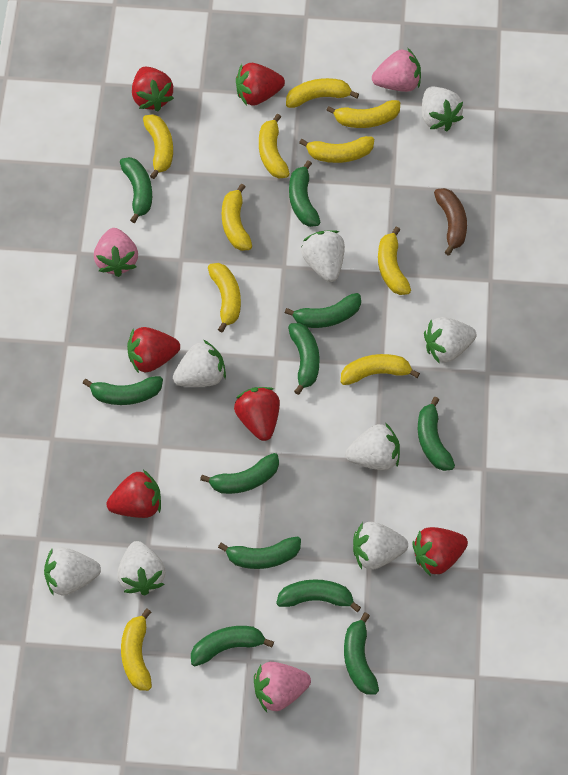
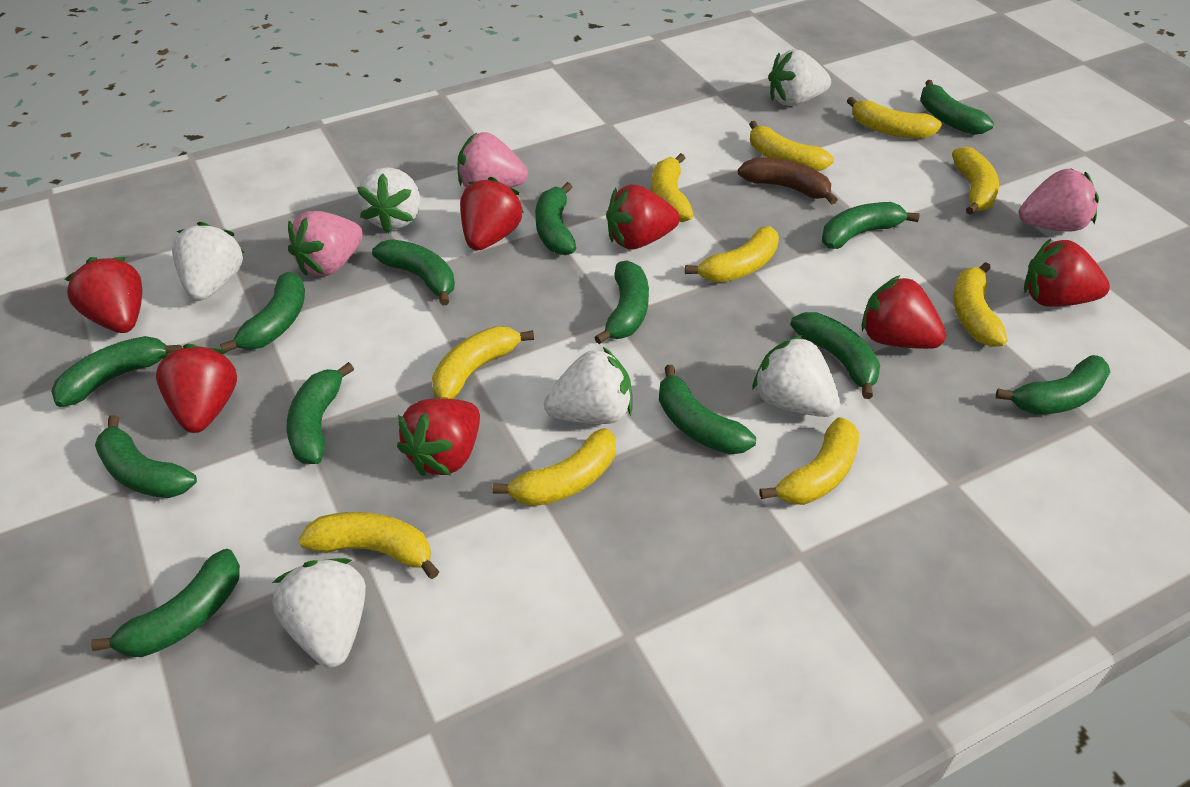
green banana: 11 -> 13
red strawberry: 6 -> 7
white strawberry: 8 -> 6

